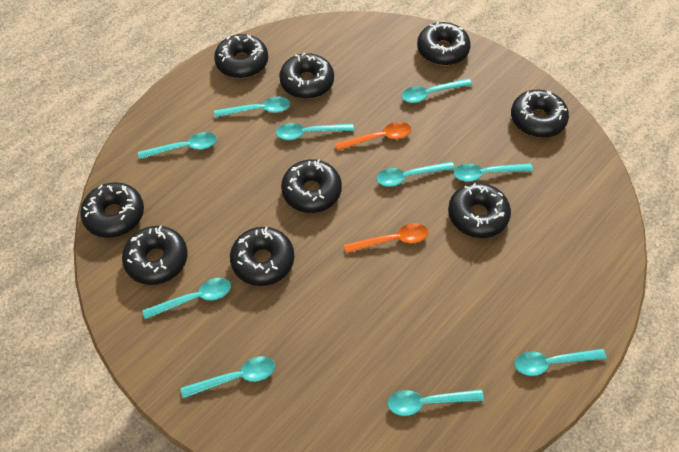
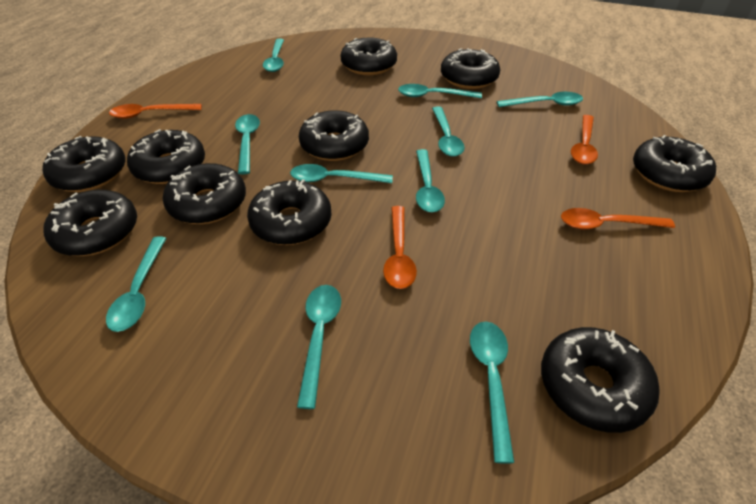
black donut: 9 -> 10
orange spoon: 2 -> 4

